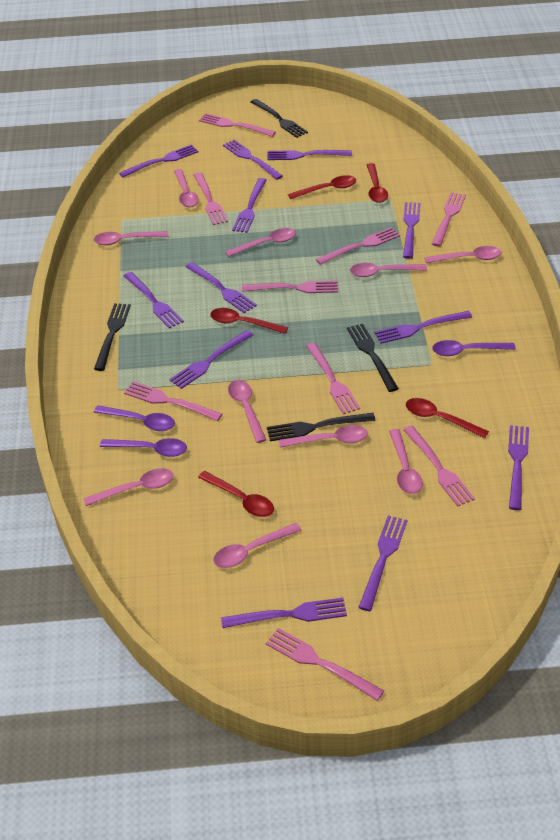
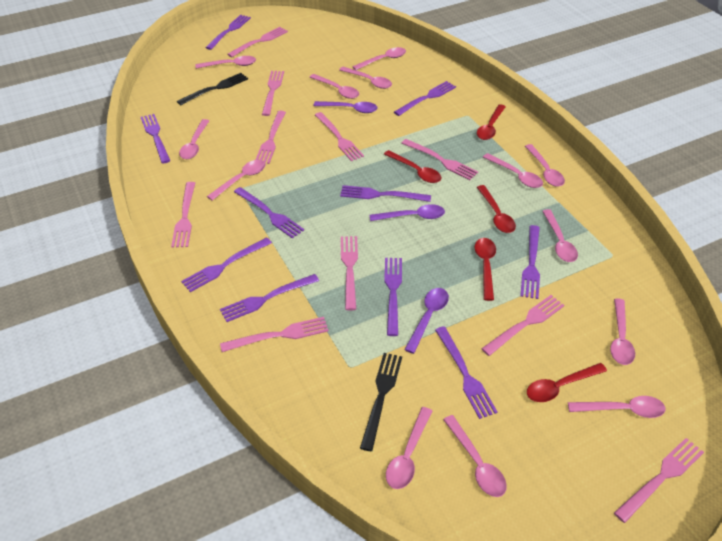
black fork: 4 -> 2
pink fork: 9 -> 10
pink spoon: 10 -> 13
purple fork: 12 -> 10

